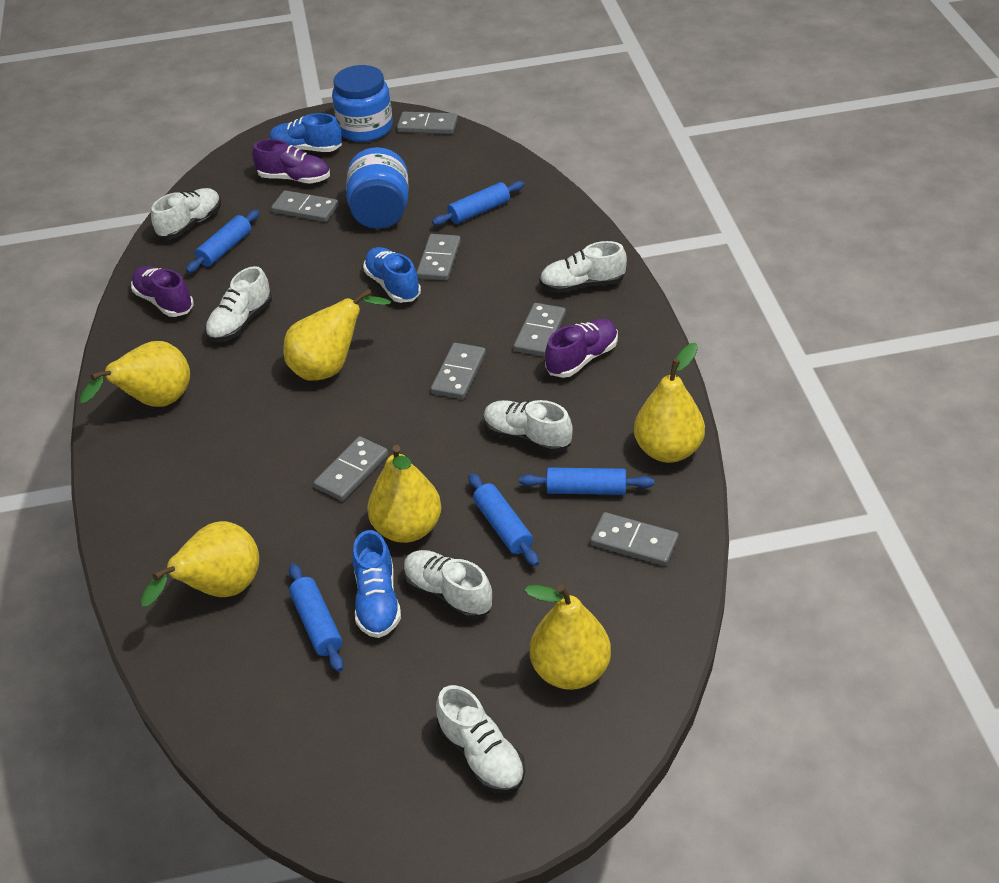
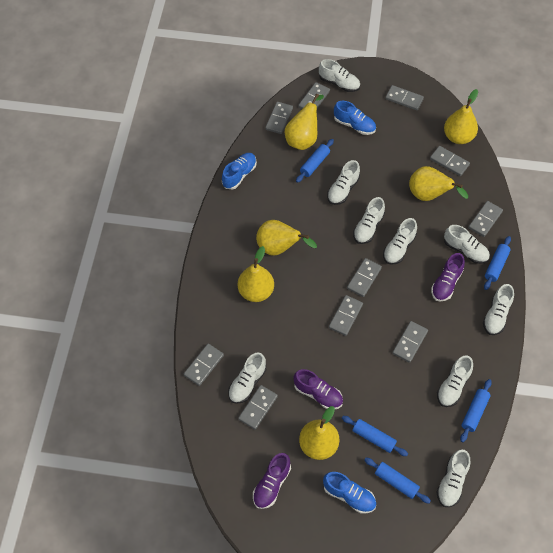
blue jar: 2 -> 0
grey domino: 7 -> 10
white shoe: 6 -> 9

